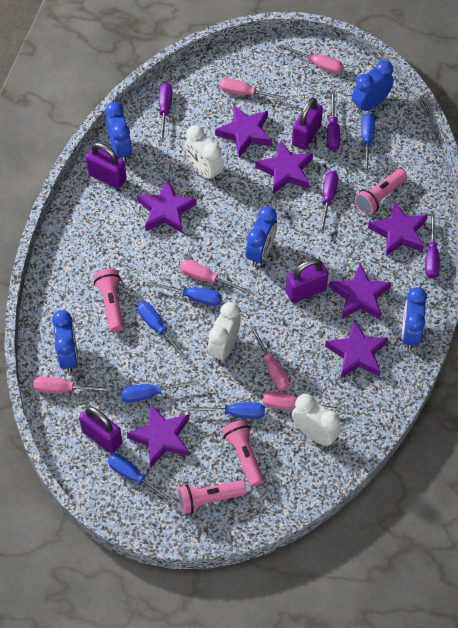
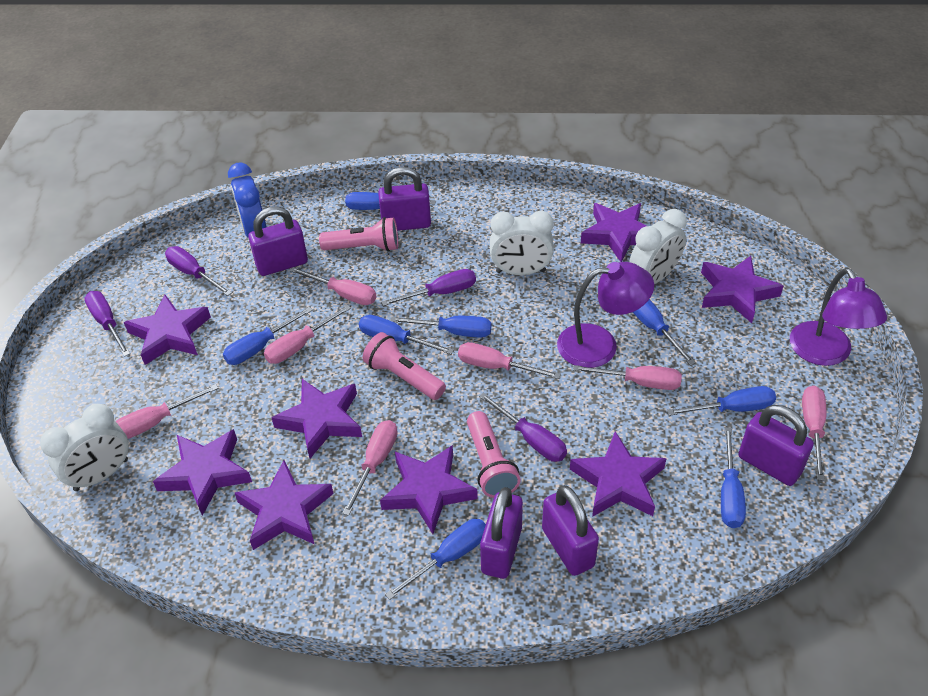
blue clock: 5 -> 1
blue screwdriver: 6 -> 8
pink flashlight: 4 -> 3
pink screwdriver: 6 -> 7
purple lamp: 0 -> 2
purple padlock: 4 -> 5
purple star: 7 -> 8

